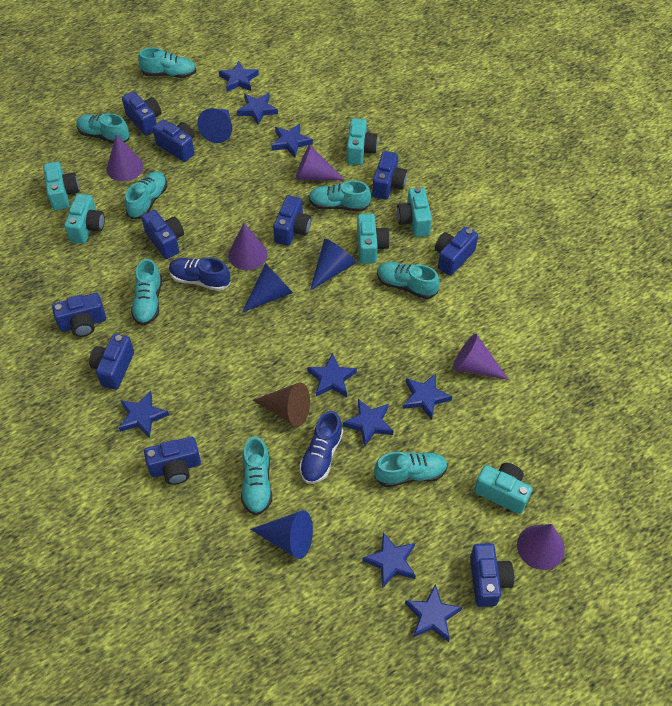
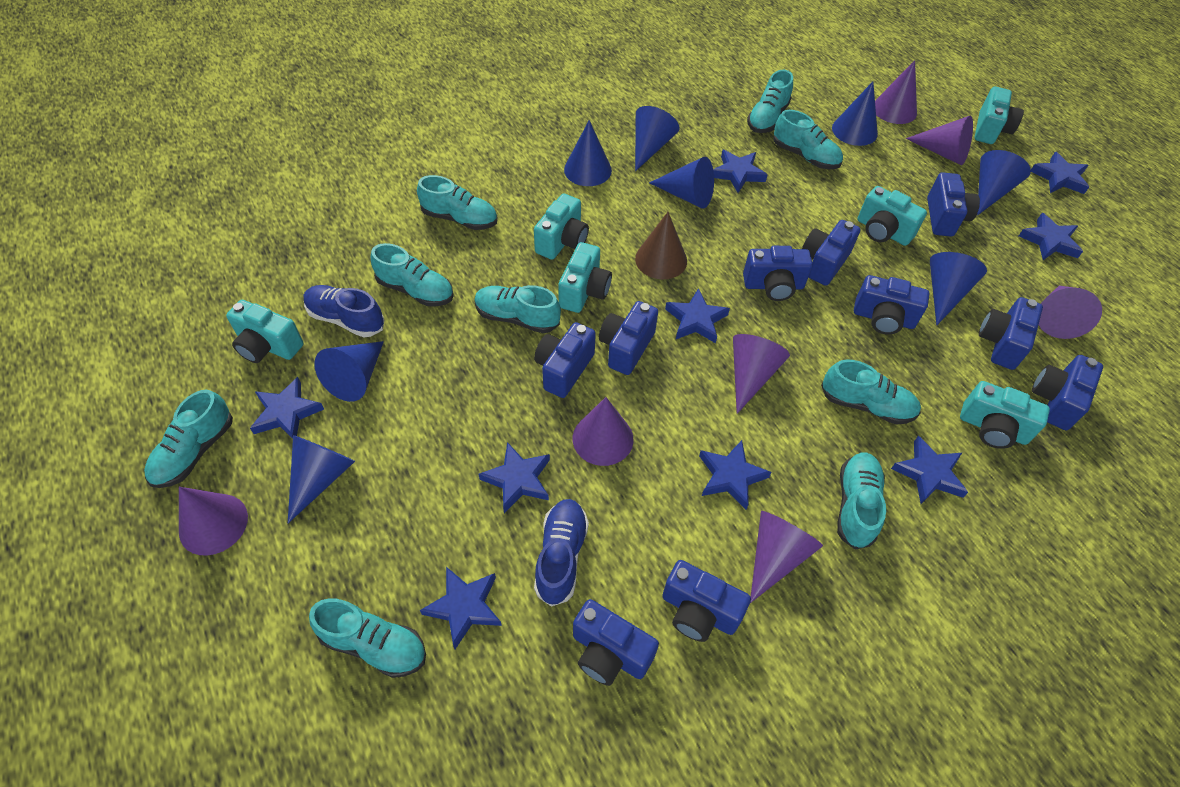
blue cone: 4 -> 8
purple cone: 5 -> 7
turquoise shoe: 8 -> 9

